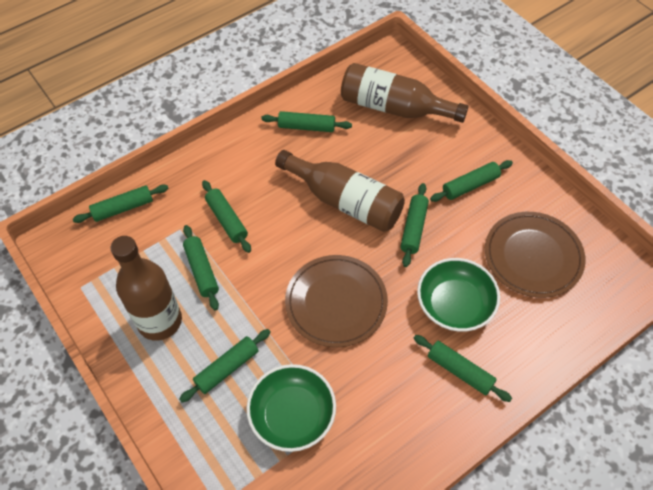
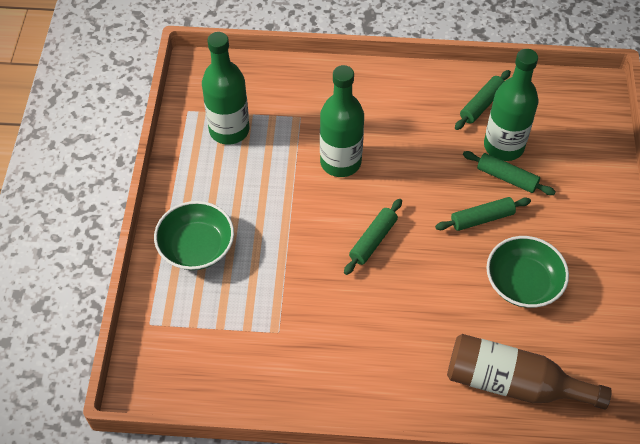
brown bottle: 3 -> 1
brown plate: 2 -> 0
green bottle: 0 -> 3
green rolling pin: 8 -> 4

